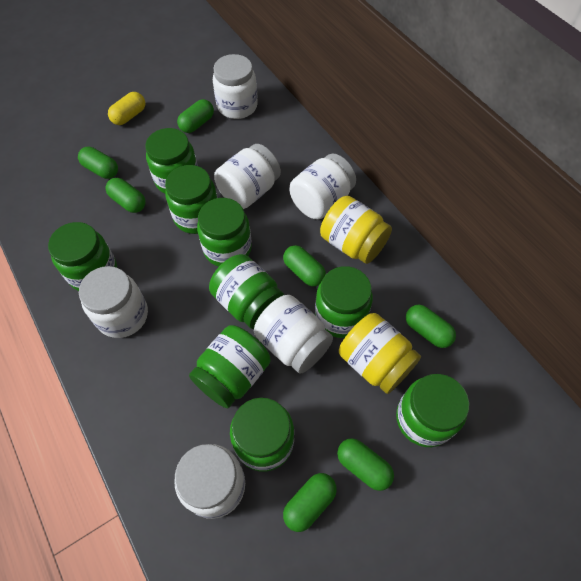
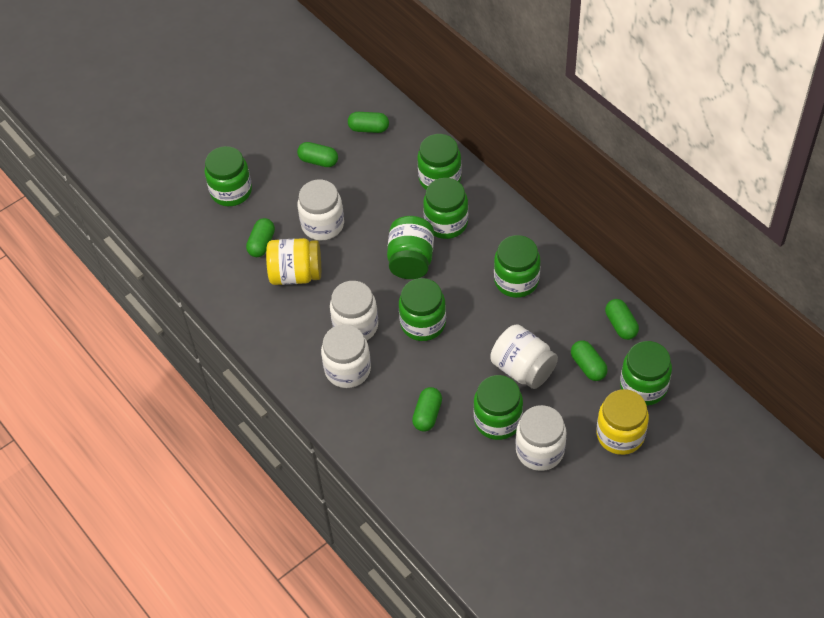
green capsule: 7 -> 6
green jar: 9 -> 8
white jar: 6 -> 5
yellow capsule: 1 -> 0

